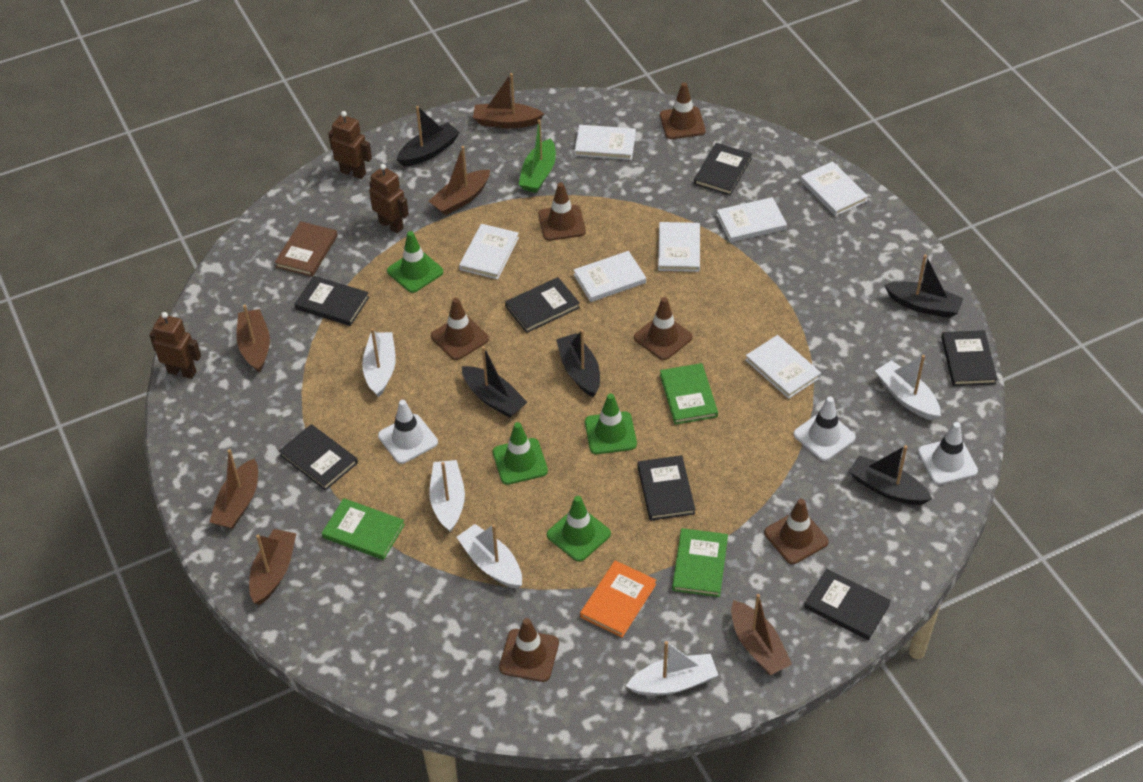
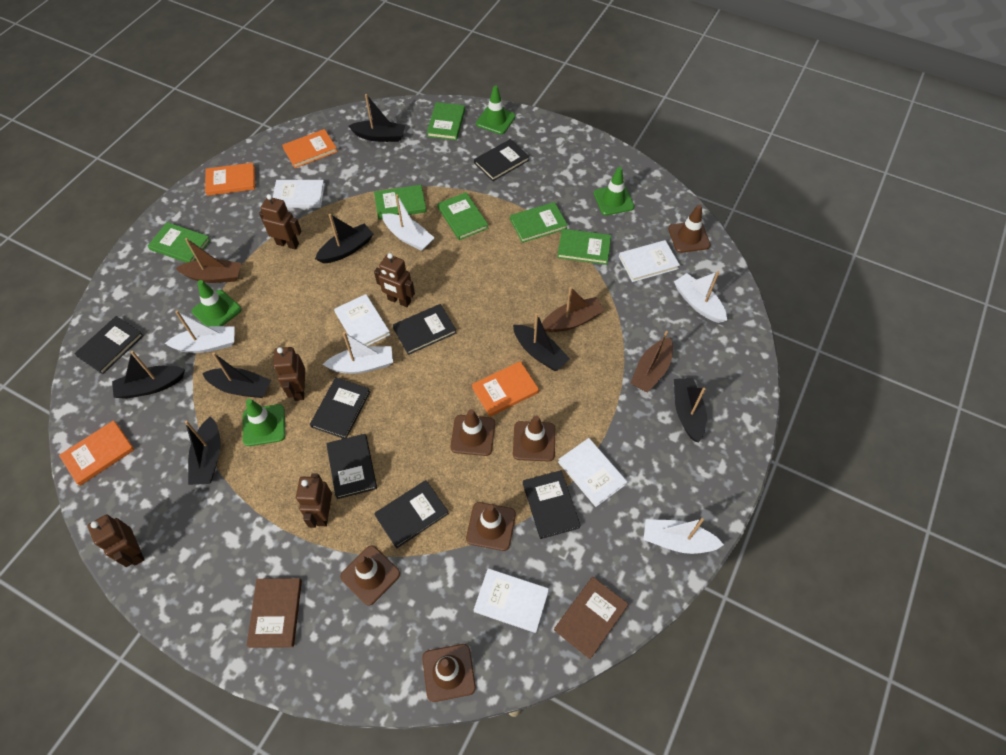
black boat: 5 -> 7
brown boat: 6 -> 3
brown book: 1 -> 2
brown robot: 3 -> 5
green boat: 1 -> 0
green book: 3 -> 6
orange book: 1 -> 4
white book: 7 -> 5
white traffic cone: 3 -> 0

